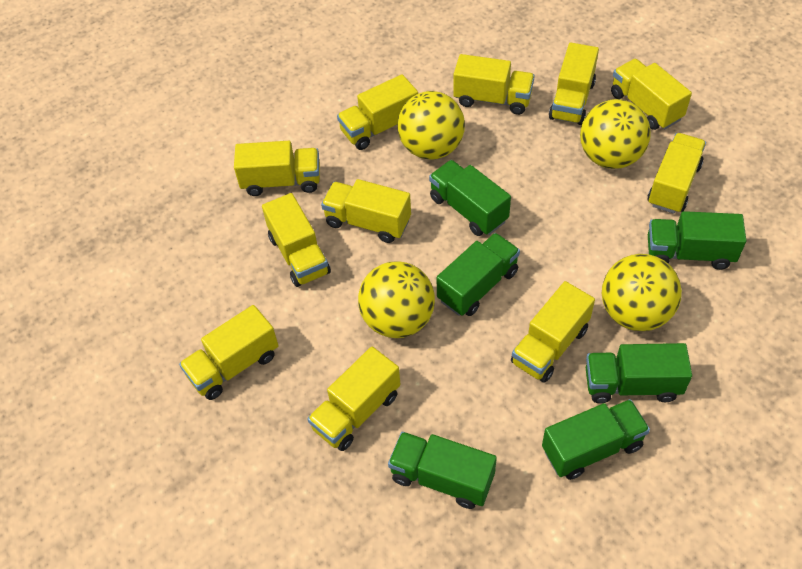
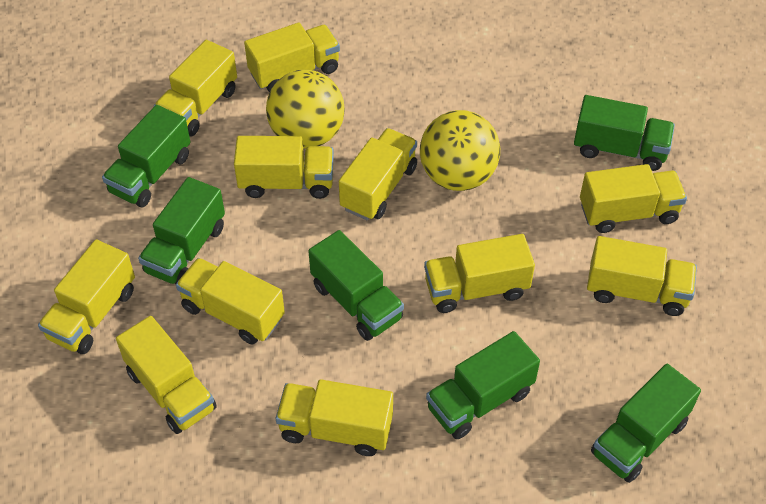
yellow ball: 4 -> 2

